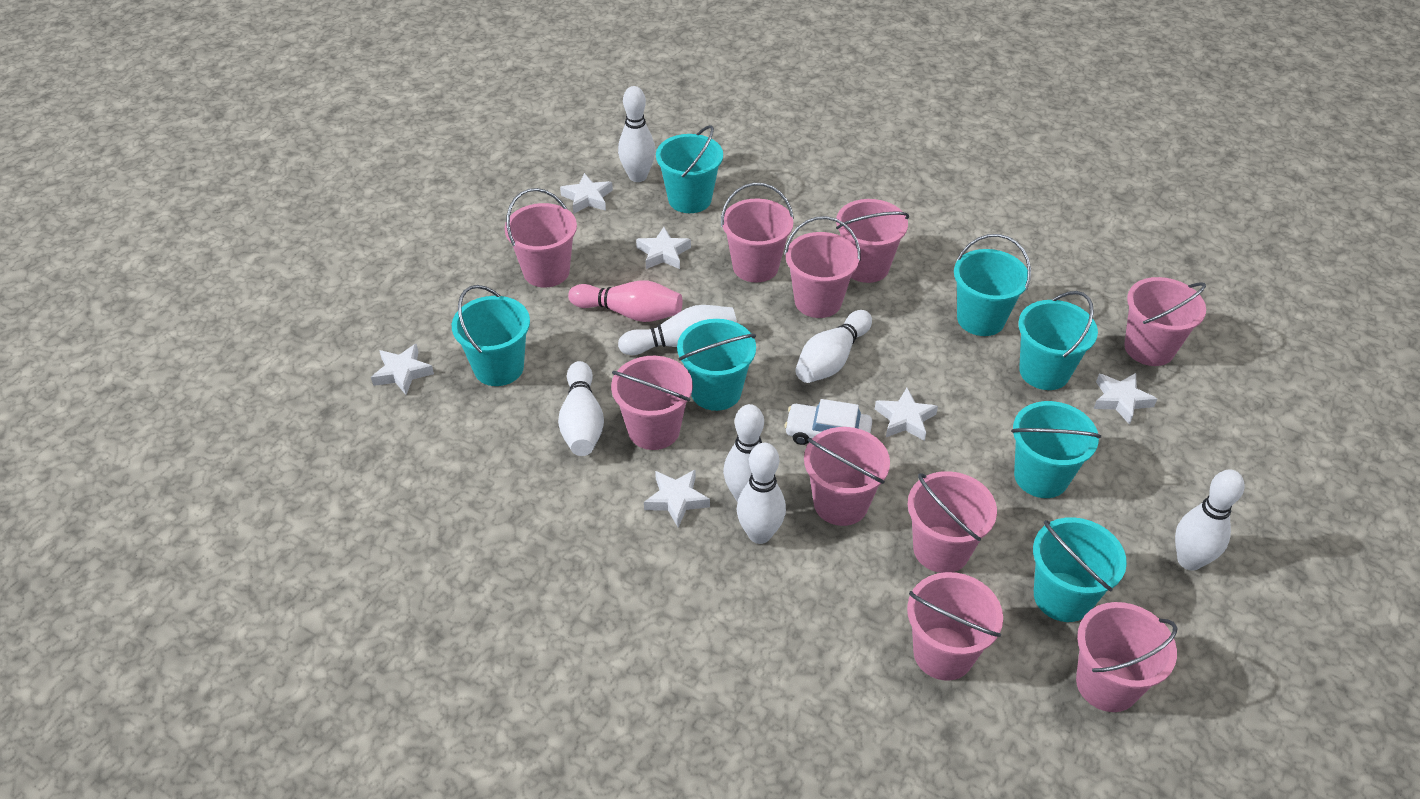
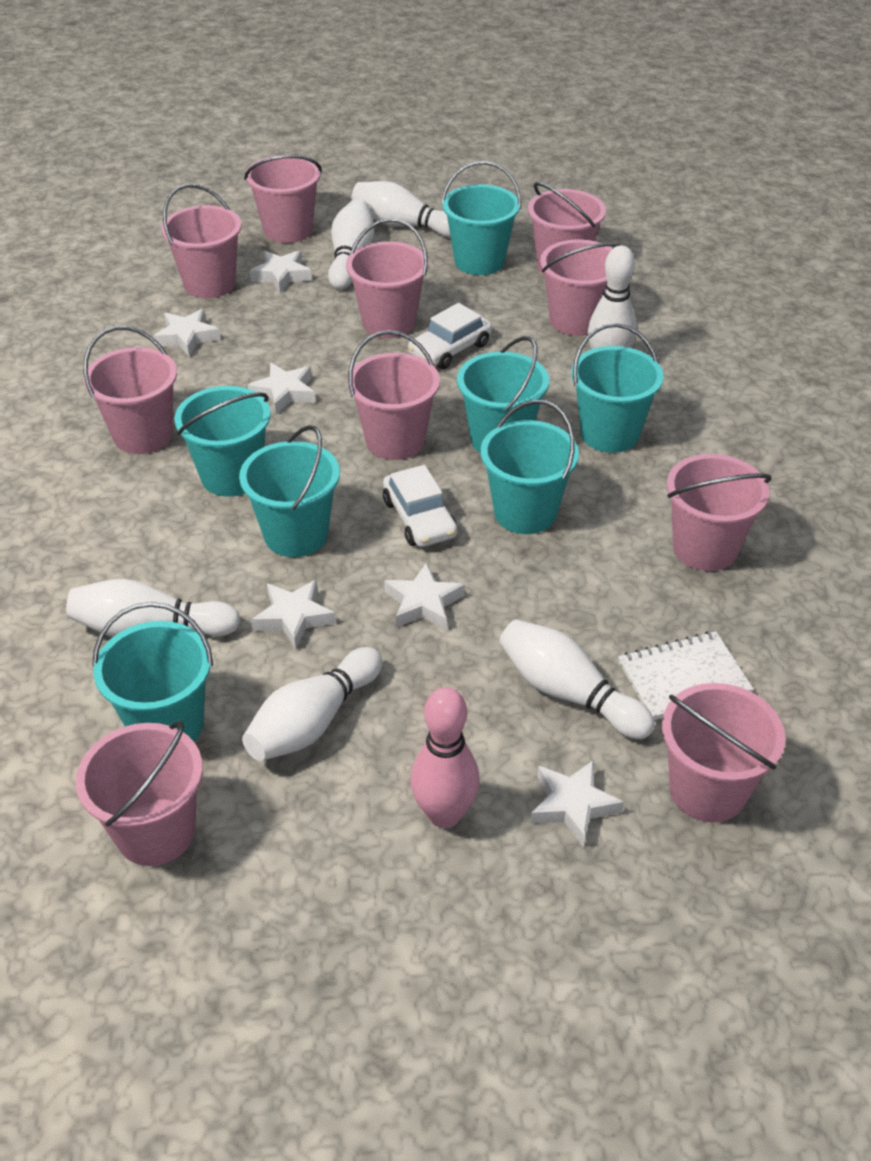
white bowling pin: 7 -> 6
white car: 1 -> 2
white notebook: 0 -> 1

